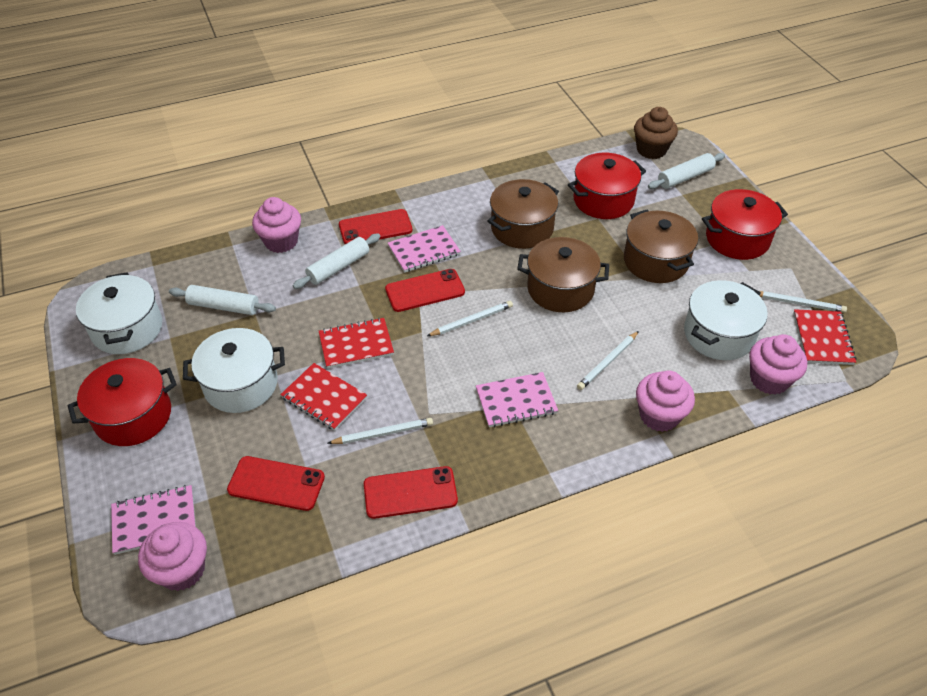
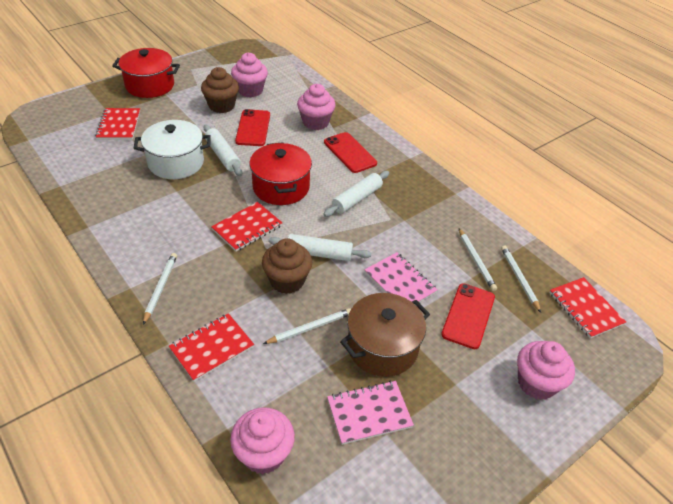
brown cupcake: 1 -> 2
brown pot: 3 -> 1
pink notebook: 3 -> 2
red notebook: 3 -> 4
red phone: 4 -> 3
red pot: 3 -> 2
white pot: 3 -> 1

